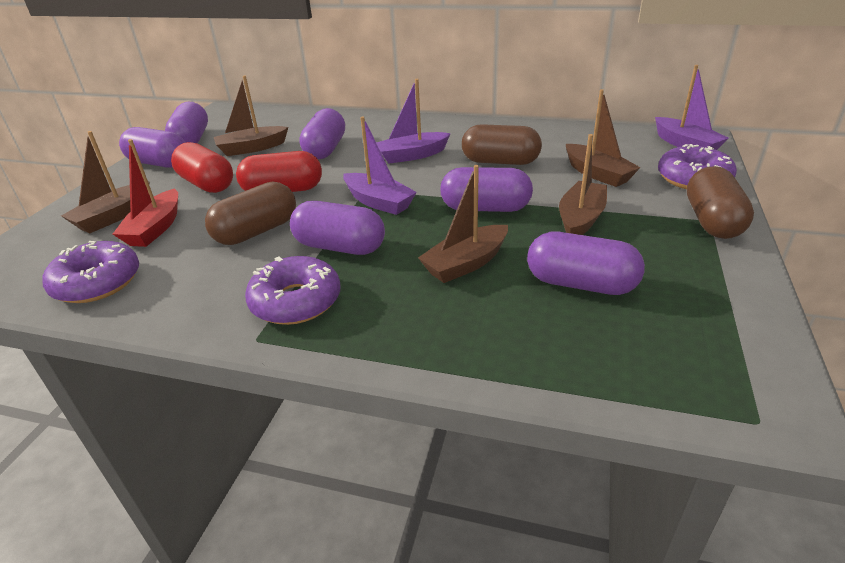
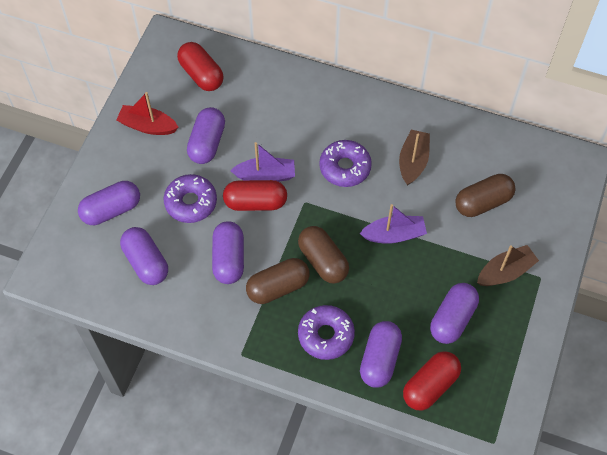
brown boat: 5 -> 2
purple boat: 3 -> 2
red capsule: 2 -> 3

